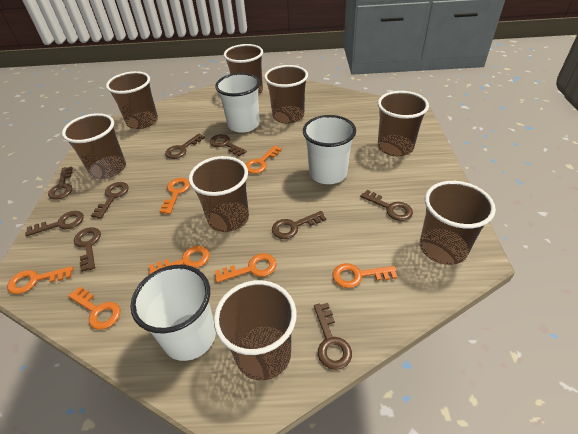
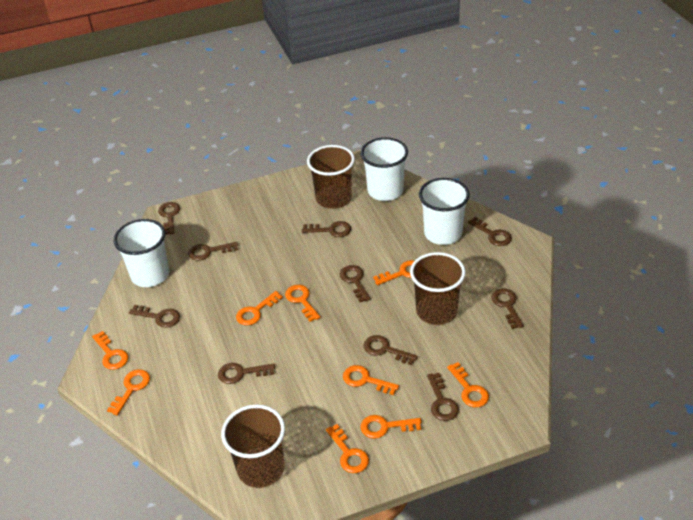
brown cup: 8 -> 3
brown key: 9 -> 10
orange key: 7 -> 9

